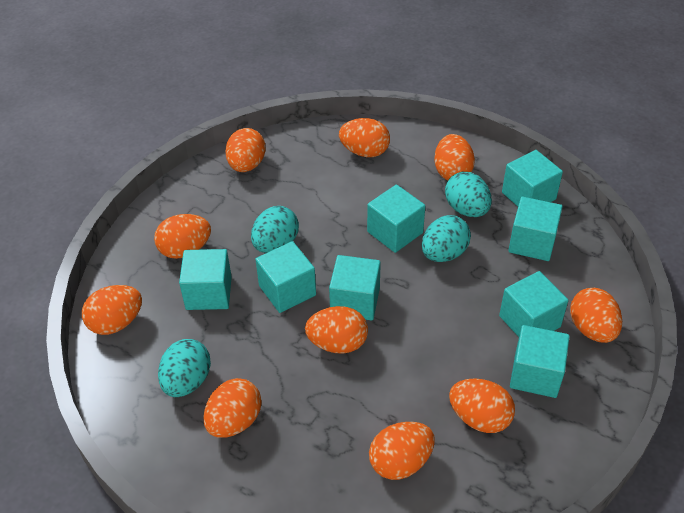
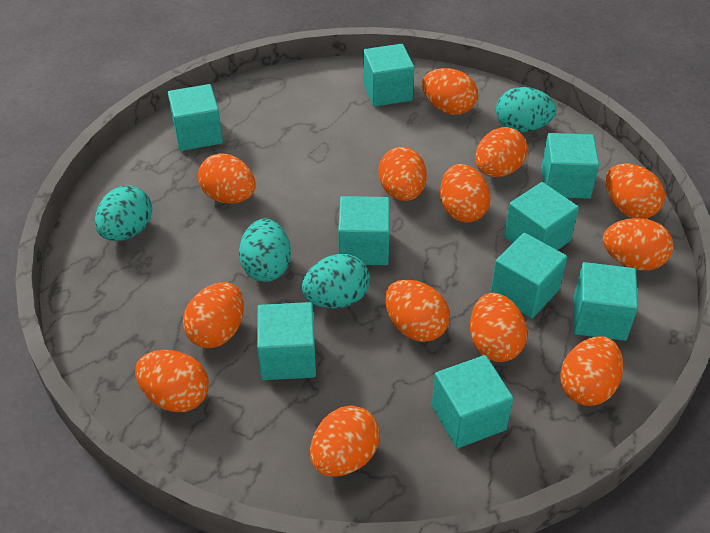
orange egg: 10 -> 13
turquoise cube: 8 -> 9

